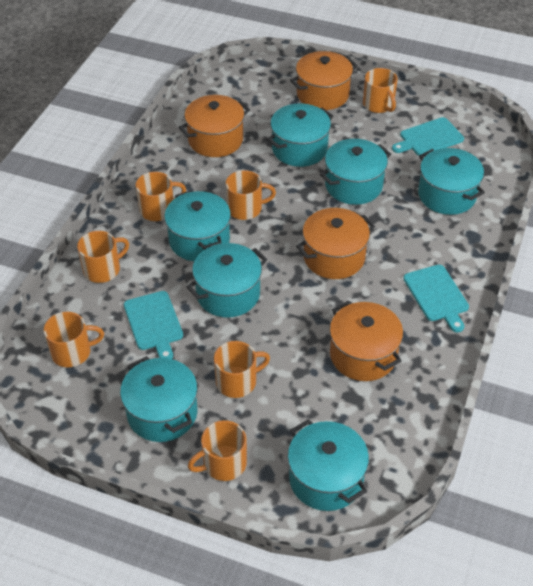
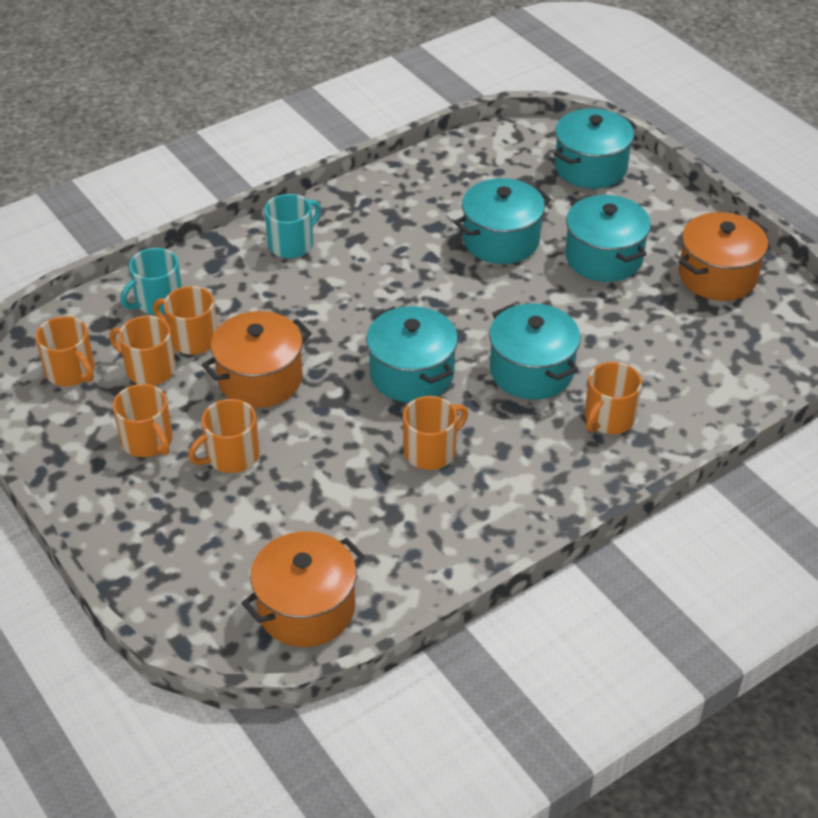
orange pot: 4 -> 3
turquoise cutting board: 3 -> 0
turquoise mug: 0 -> 2
turquoise pot: 7 -> 5

